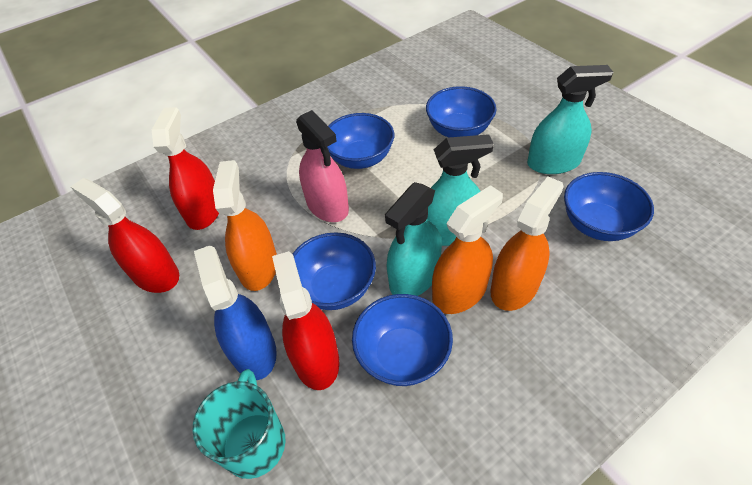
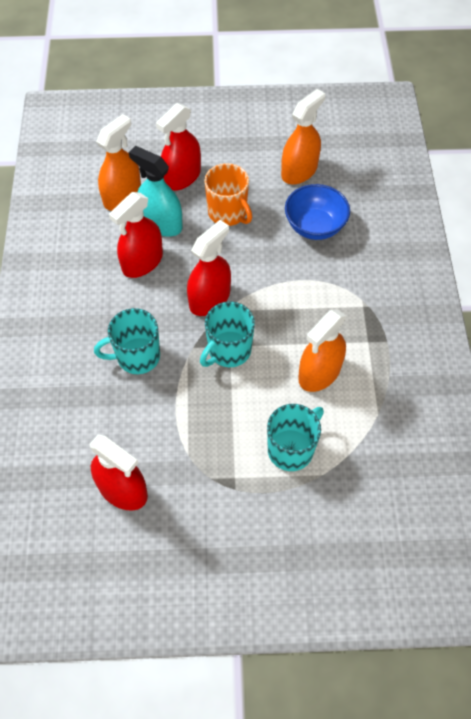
blue bowl: 5 -> 1
blue spray bottle: 1 -> 0
orange mug: 0 -> 1
pink spray bottle: 1 -> 0
red spray bottle: 3 -> 4
turquoise mug: 1 -> 3
turquoise spray bottle: 3 -> 1

